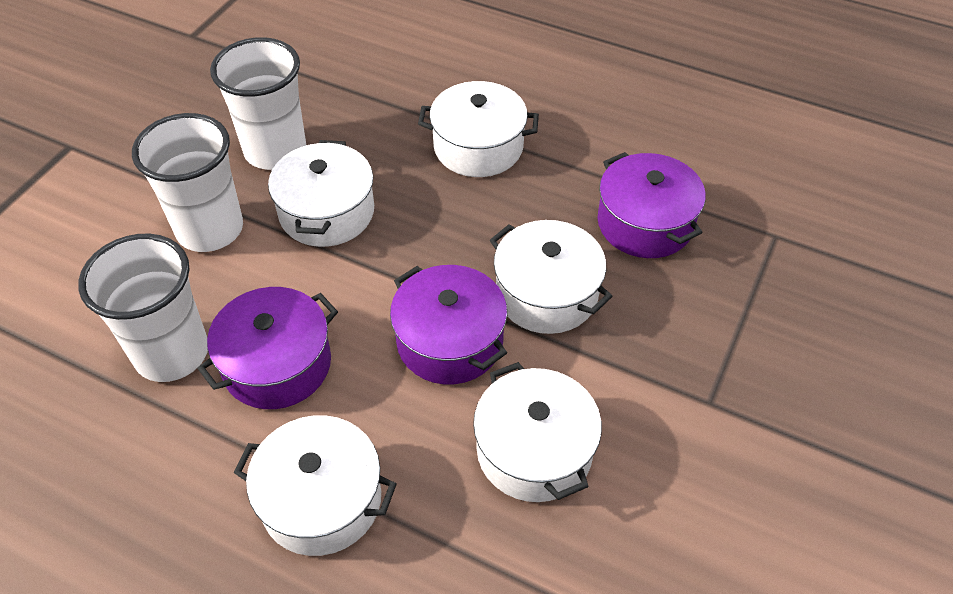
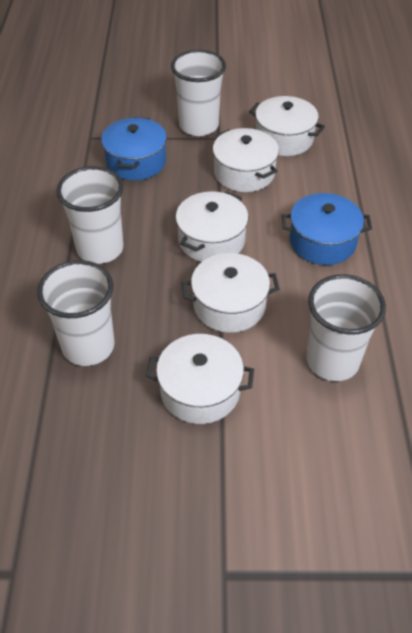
blue pot: 0 -> 2
purple pot: 3 -> 0
white cup: 3 -> 4

